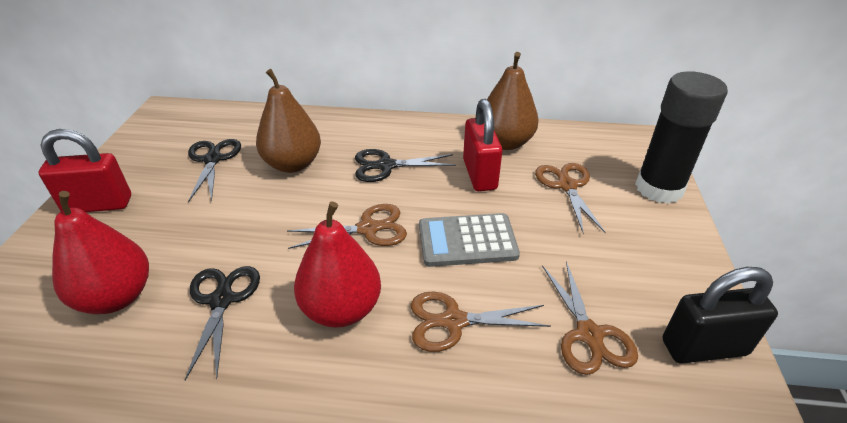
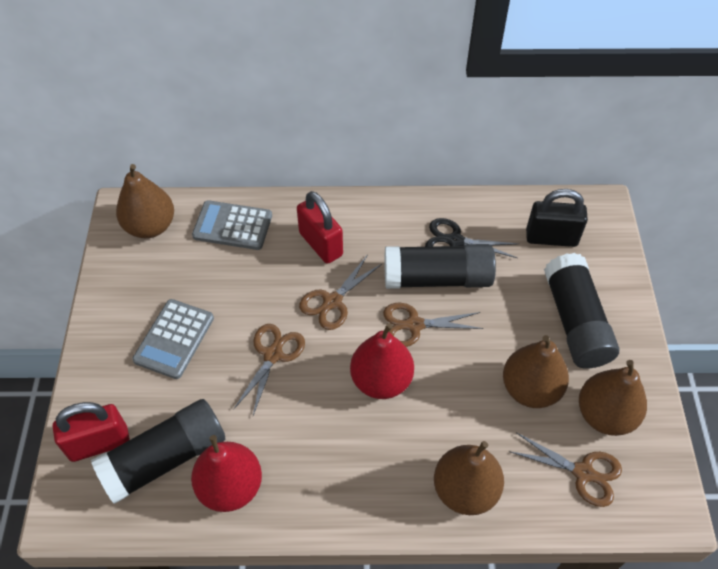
black glue stick: 1 -> 3
black scissors: 3 -> 1
brown pear: 2 -> 4
grey calculator: 1 -> 2

